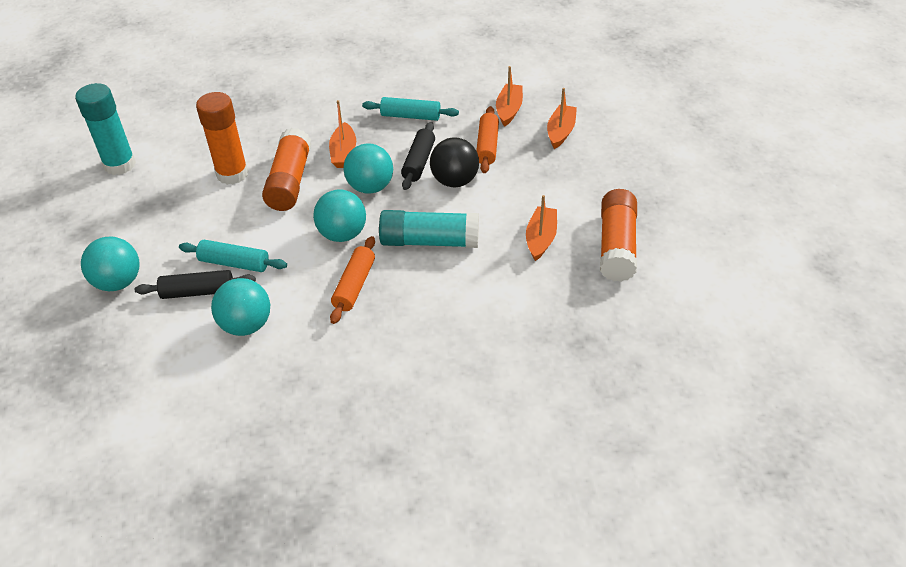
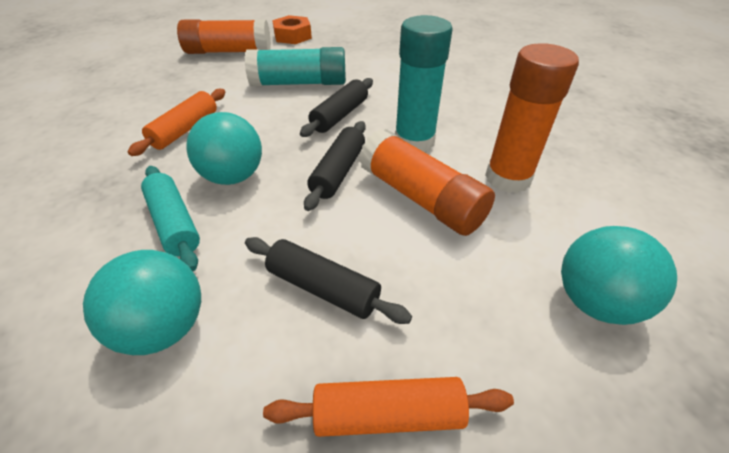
black ball: 1 -> 0
black rolling pin: 2 -> 3
orange boat: 4 -> 0
orange nut: 0 -> 1
turquoise ball: 4 -> 3
turquoise rolling pin: 2 -> 1

